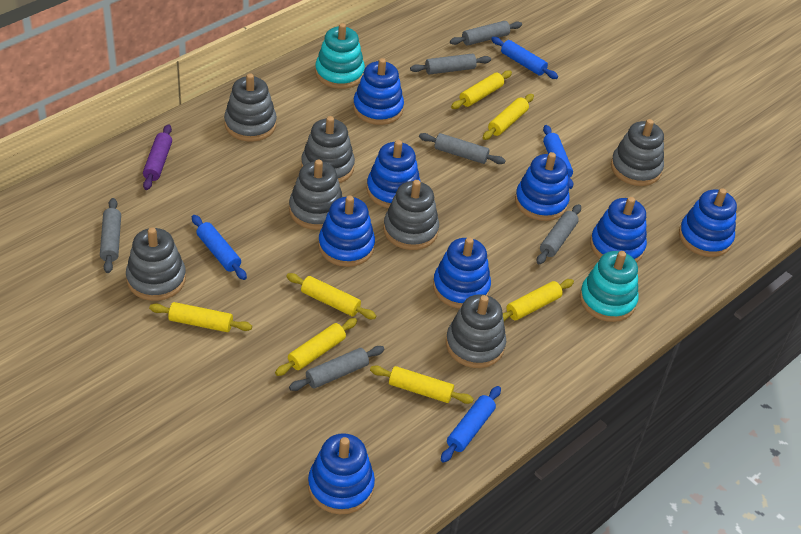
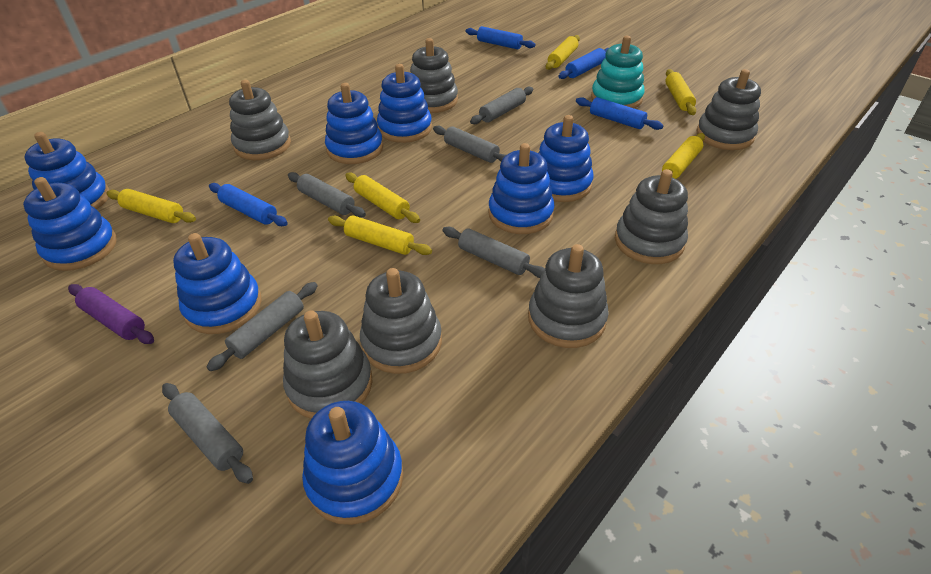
turquoise stacking toy: 2 -> 1
yellow rolling pin: 7 -> 6

